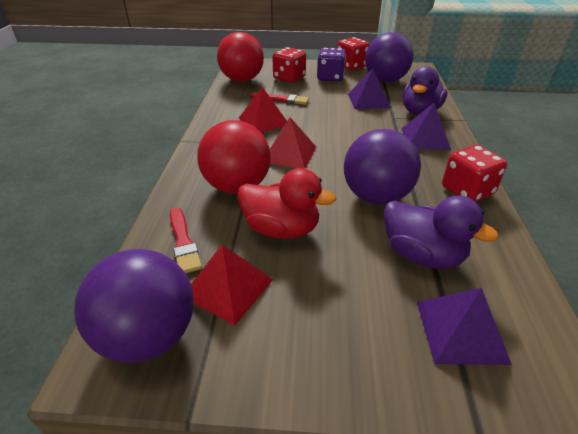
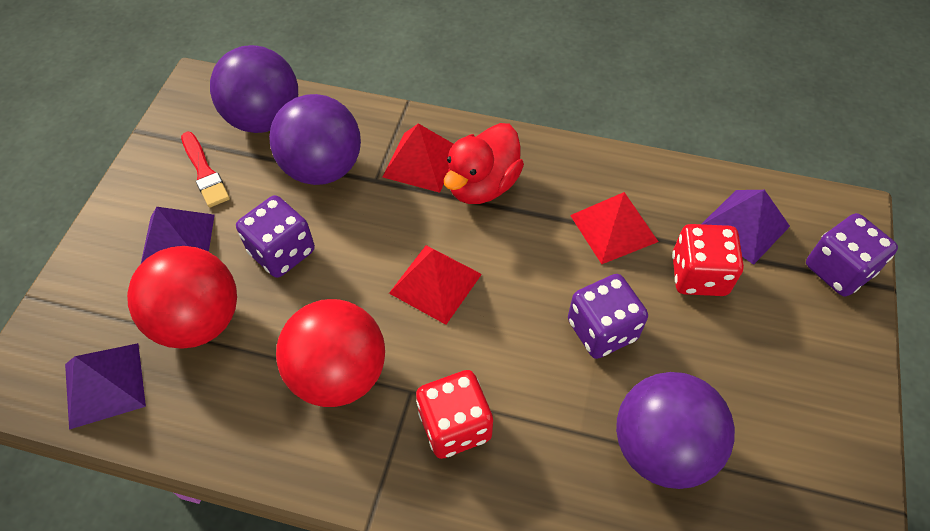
purple dice: 1 -> 3
purple duck: 2 -> 0
red brush: 2 -> 1
red dice: 3 -> 2

